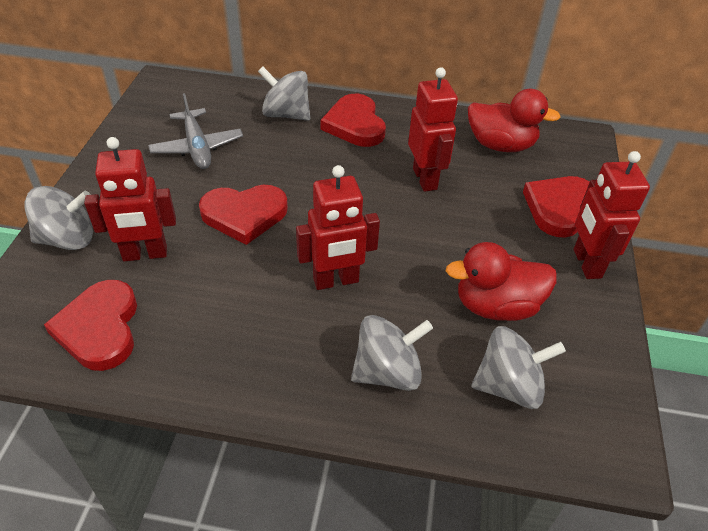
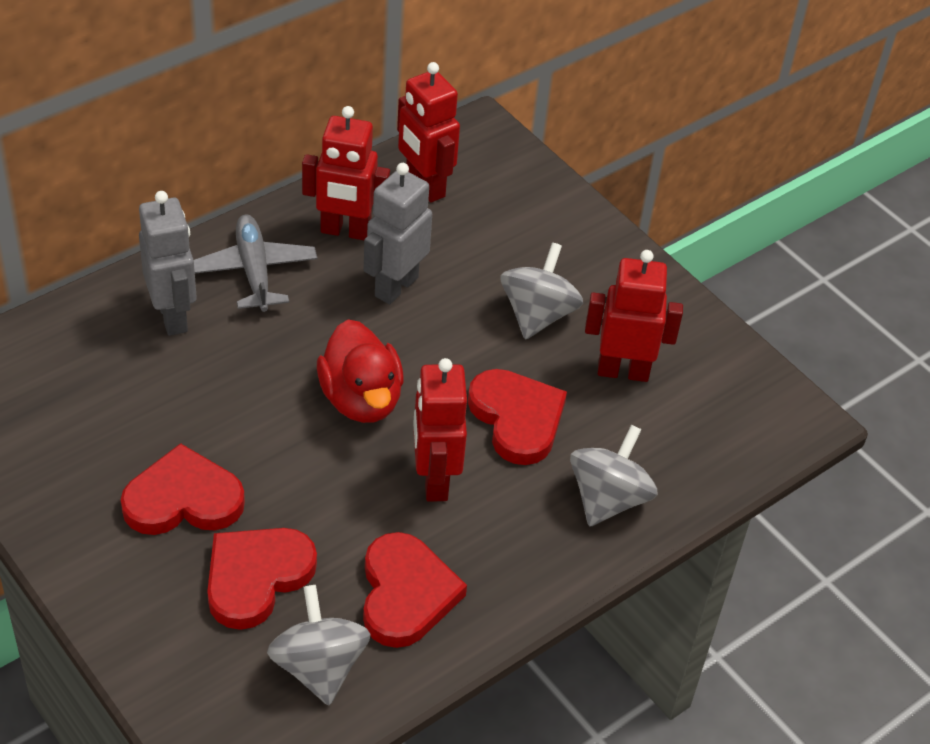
grey robot: 0 -> 2
grey spinning top: 4 -> 3
red duck: 2 -> 1

